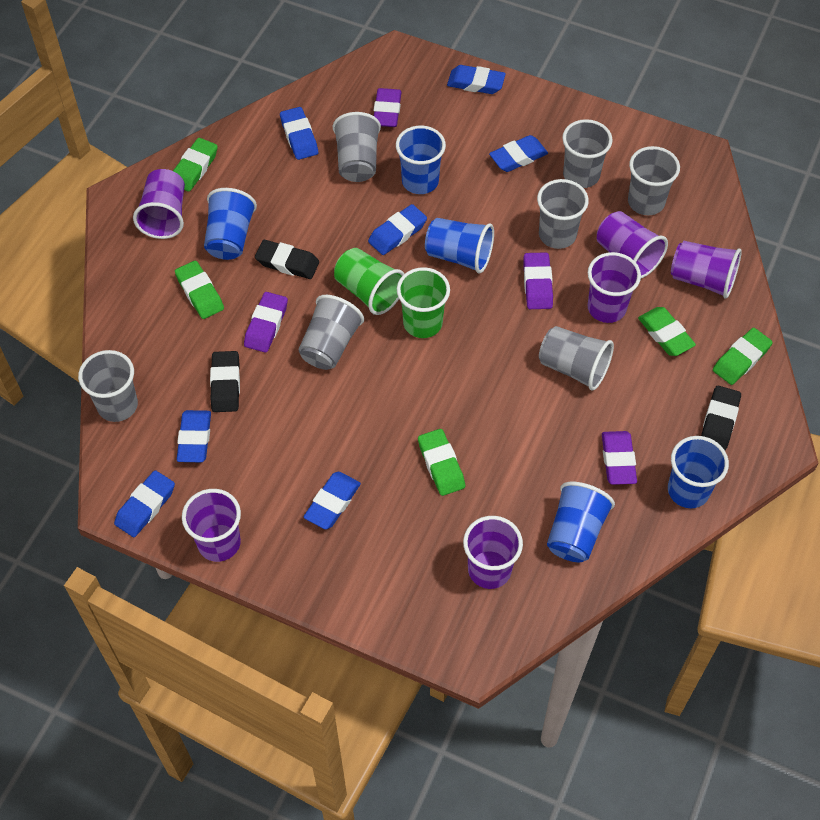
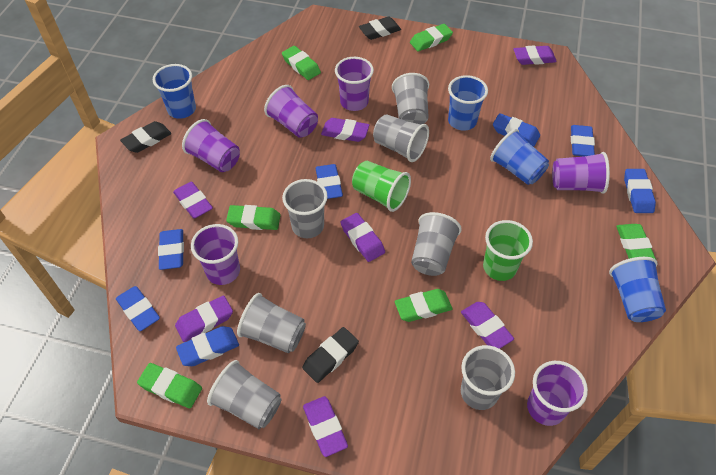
blue cup: 5 -> 4
green eraser: 5 -> 6
purple eraser: 4 -> 7

